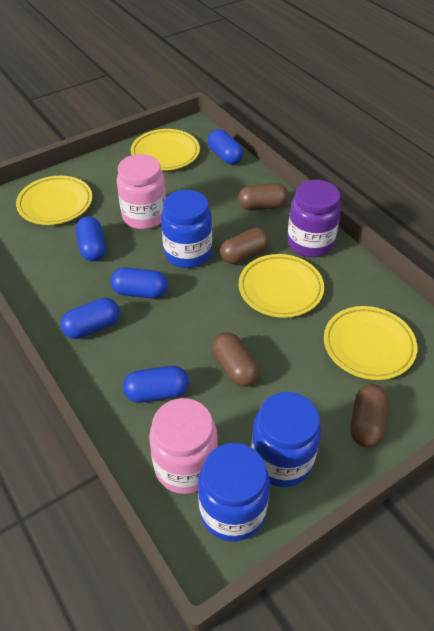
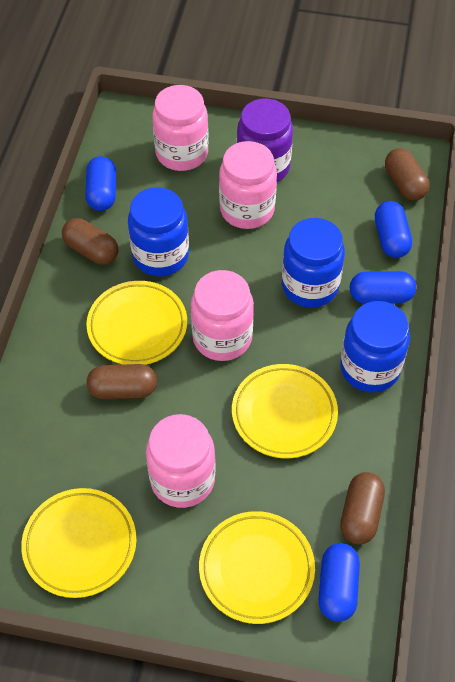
blue capsule: 5 -> 4
pink jar: 2 -> 4

